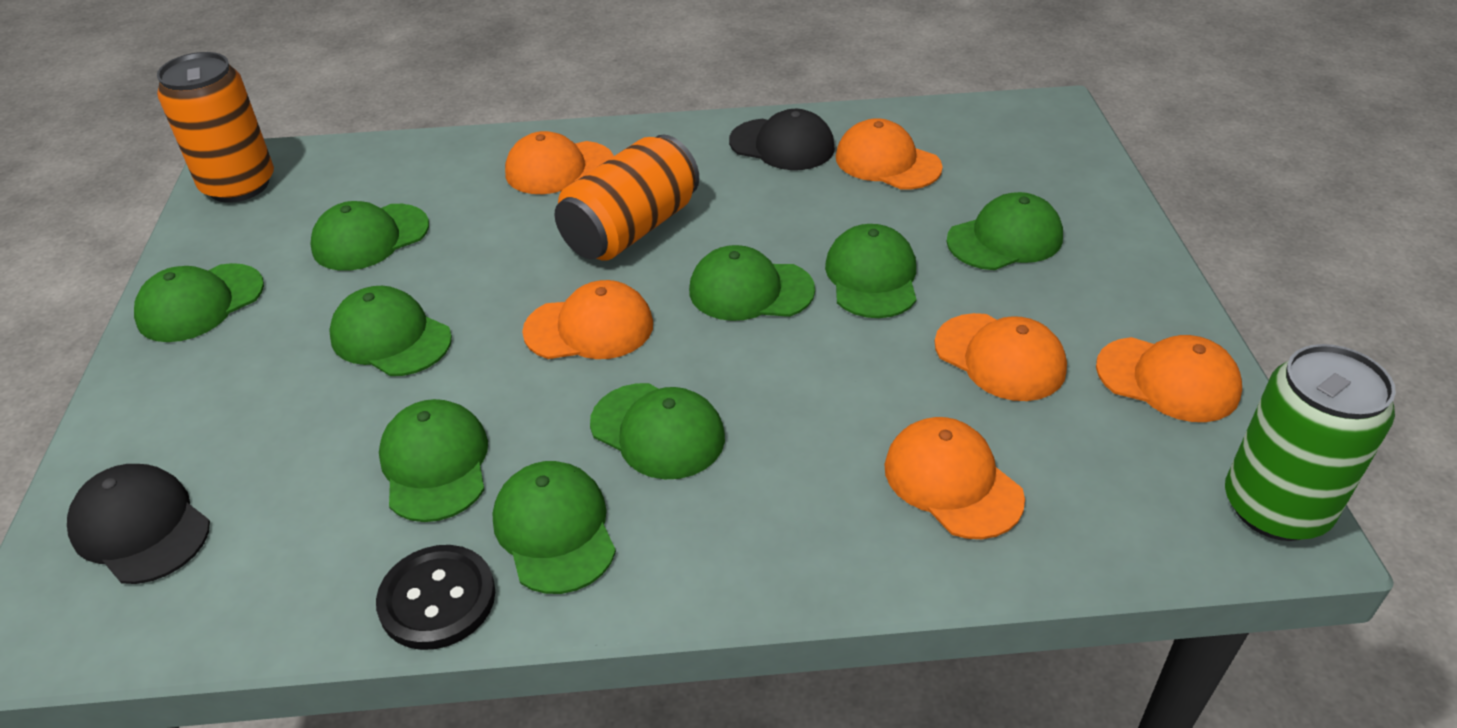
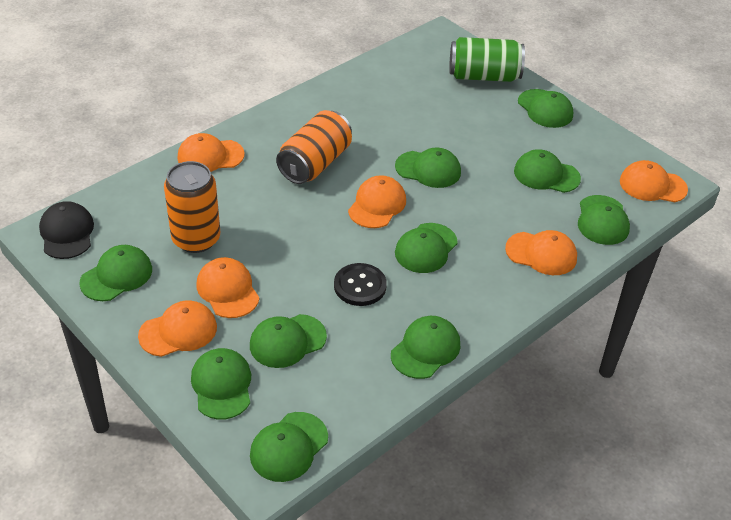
black cap: 2 -> 1
green cap: 9 -> 10

